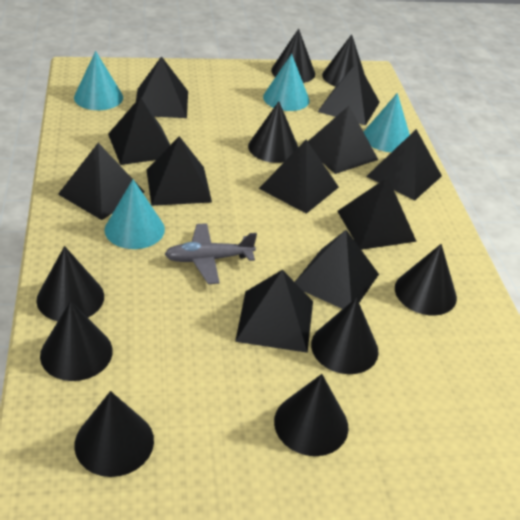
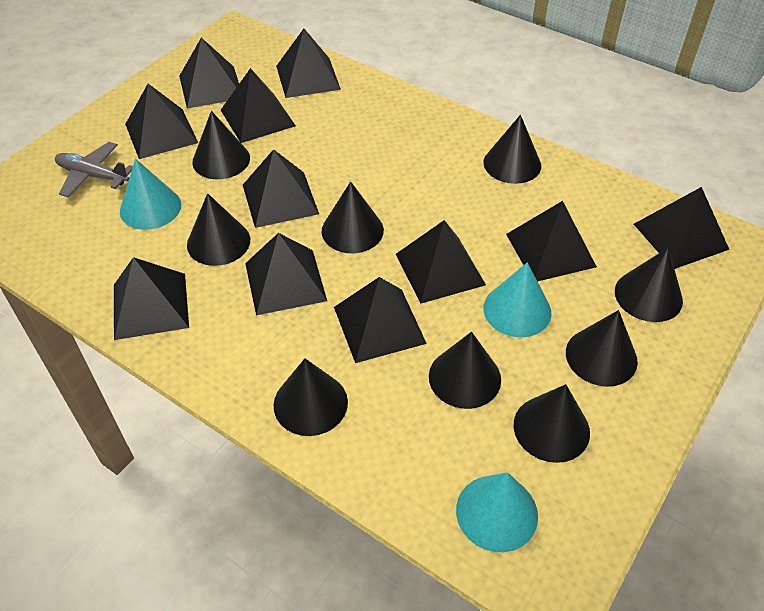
turquoise cone: 4 -> 3

